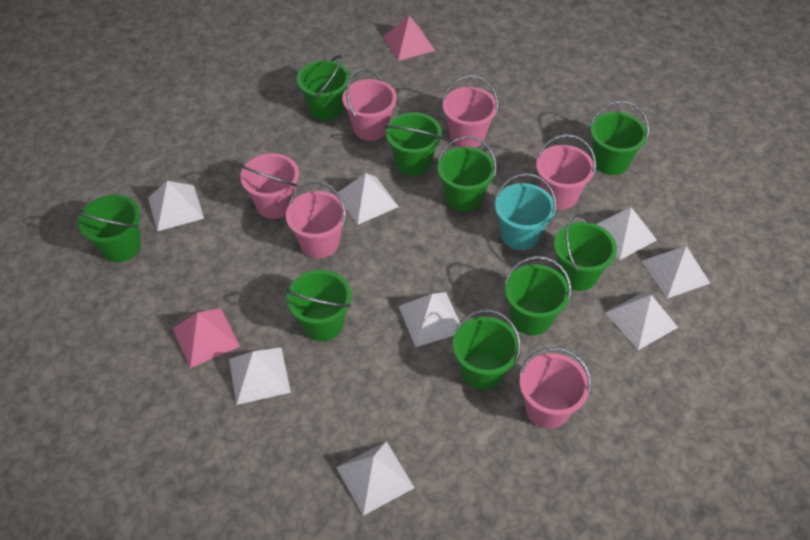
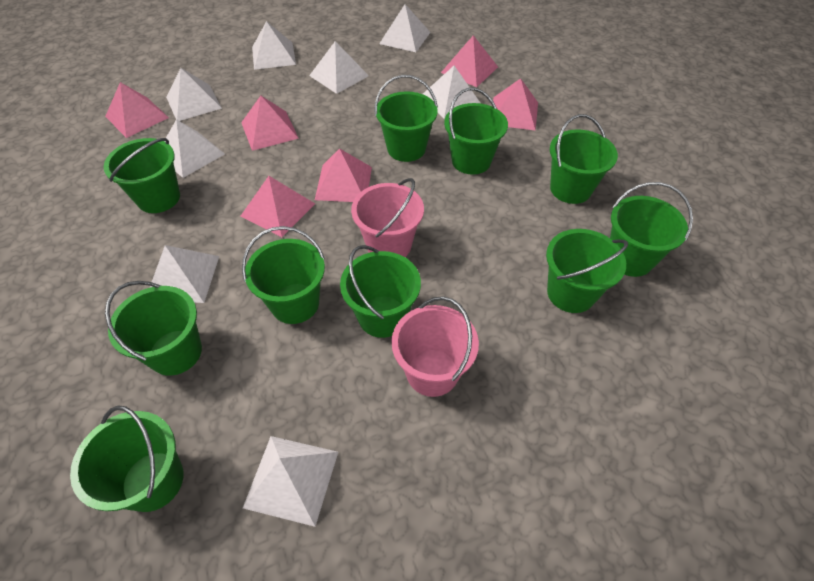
green bucket: 9 -> 10
pink bucket: 6 -> 2
pink pyramid: 2 -> 6
turquoise bucket: 1 -> 0

